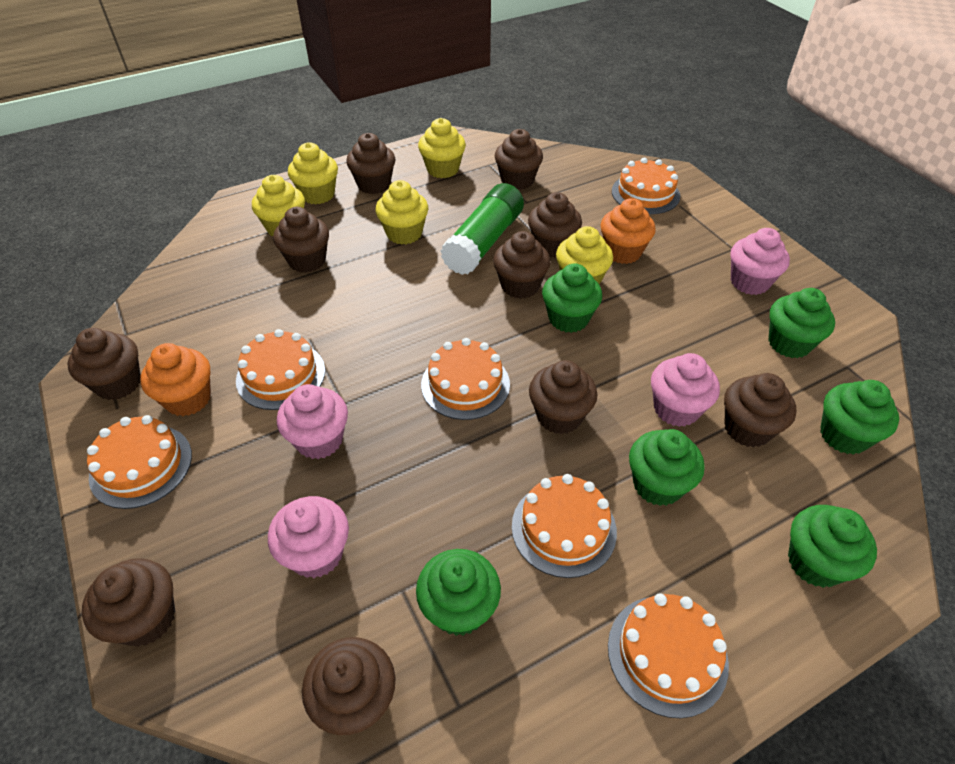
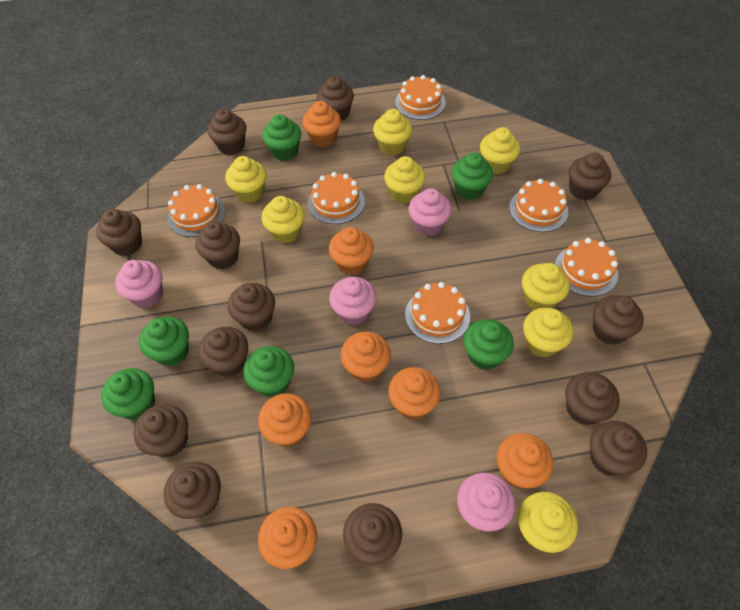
brown cupcake: 10 -> 13
green glue stick: 1 -> 0
orange cupcake: 2 -> 7
yellow cupcake: 5 -> 8

